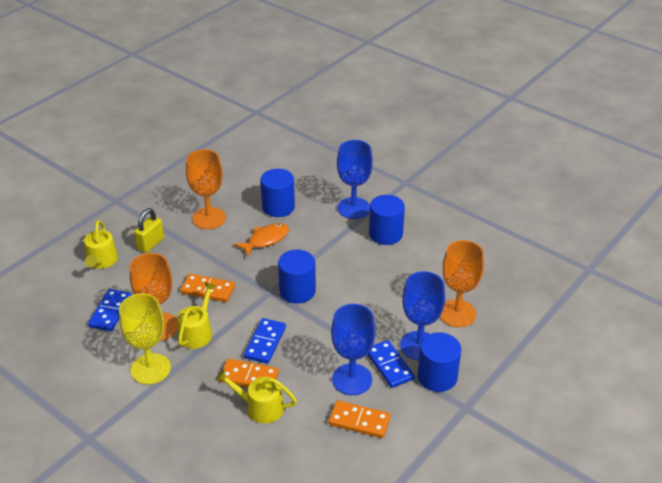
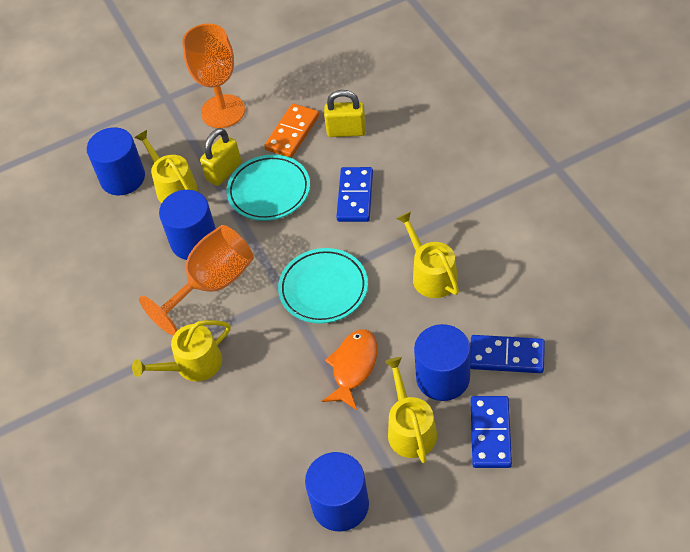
blue goblet: 3 -> 0
orange domino: 3 -> 1
orange goblet: 3 -> 2
turquoise plate: 0 -> 2
yellow goblet: 1 -> 0
yellow padlock: 1 -> 2
yellow watering can: 3 -> 4

